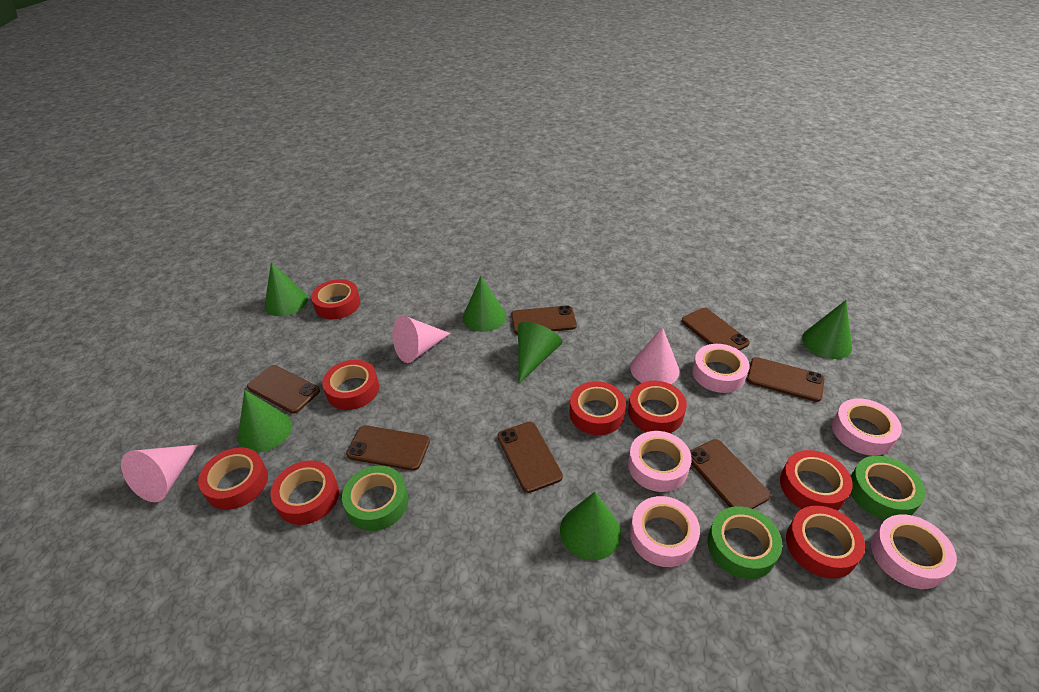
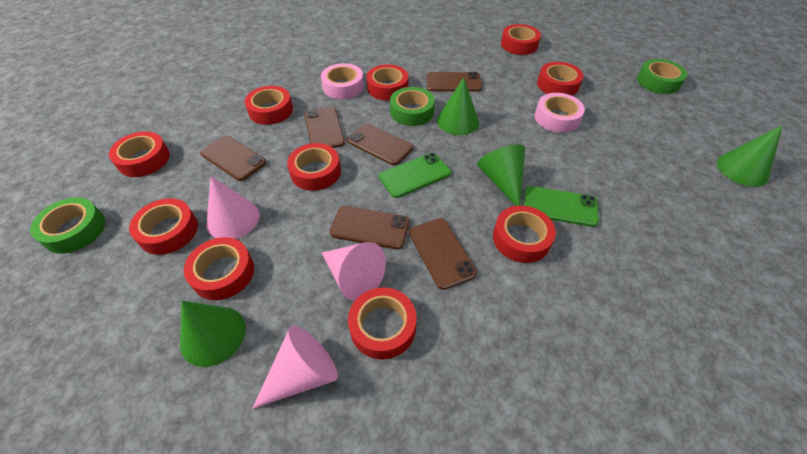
brown phone: 7 -> 6
green cone: 6 -> 4
green phone: 0 -> 2
pink tape: 5 -> 2
red tape: 8 -> 10

